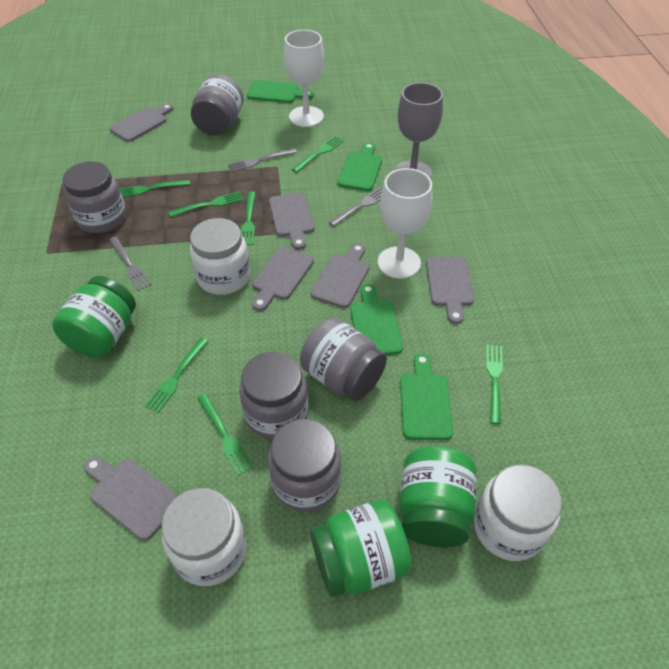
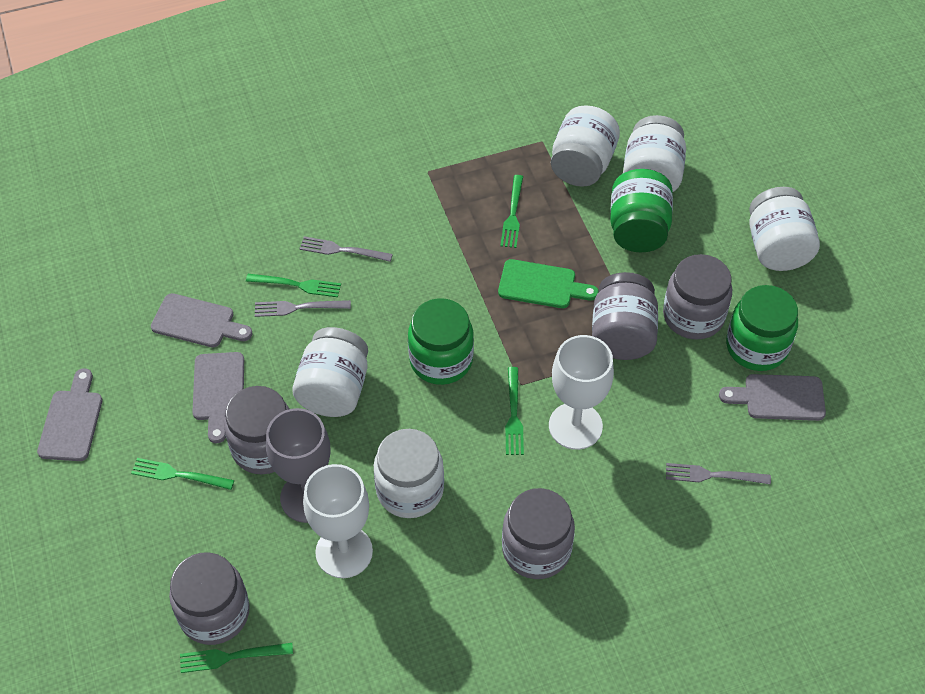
green cutting board: 4 -> 1
green fork: 7 -> 5
grey cutting board: 6 -> 4
white jar: 3 -> 5

